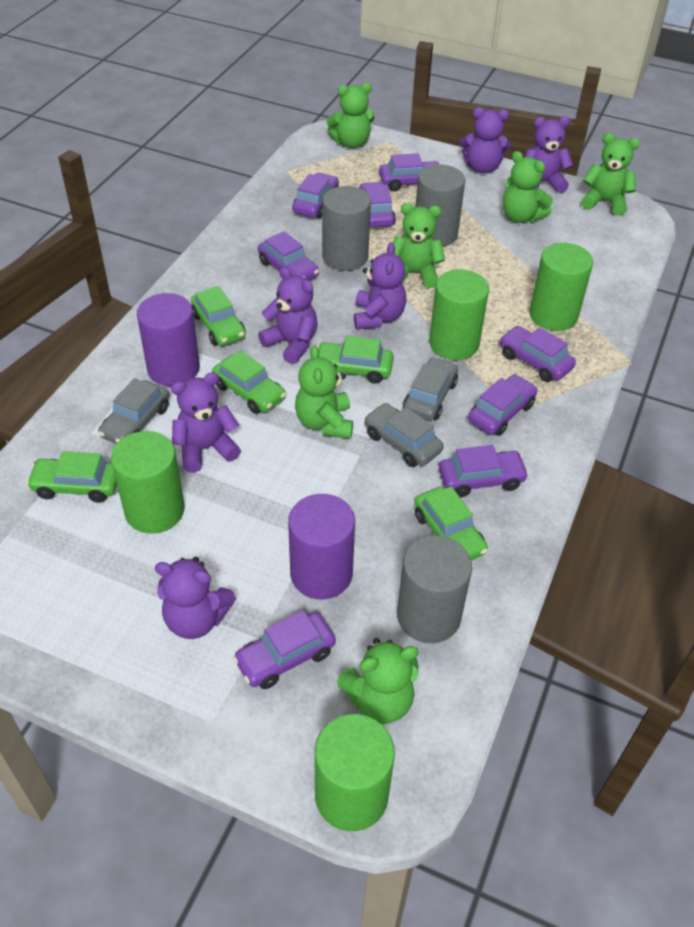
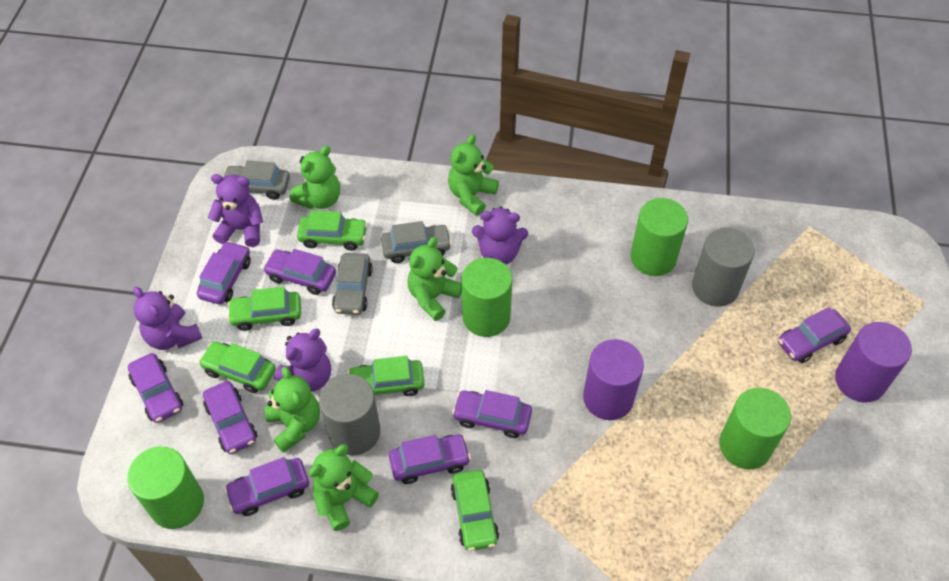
green teddy bear: 6 -> 5
grey cylinder: 3 -> 2
purple teddy bear: 6 -> 4

